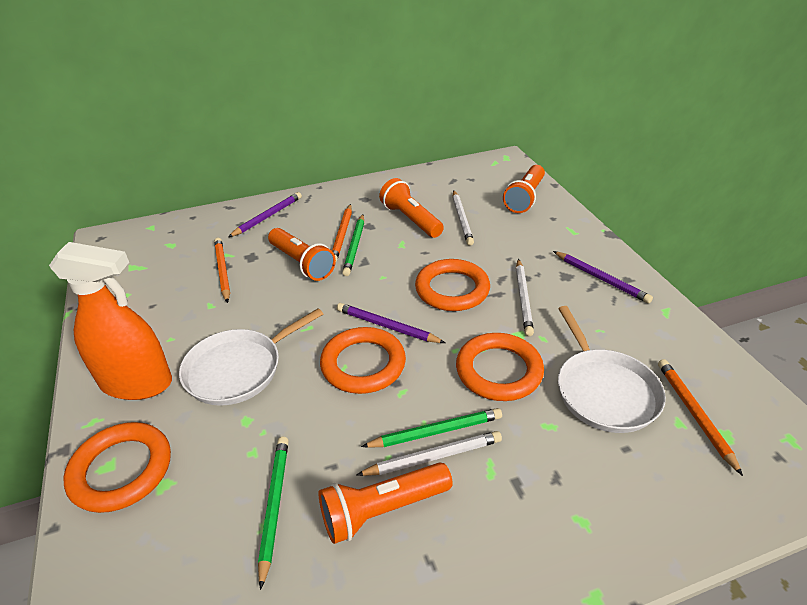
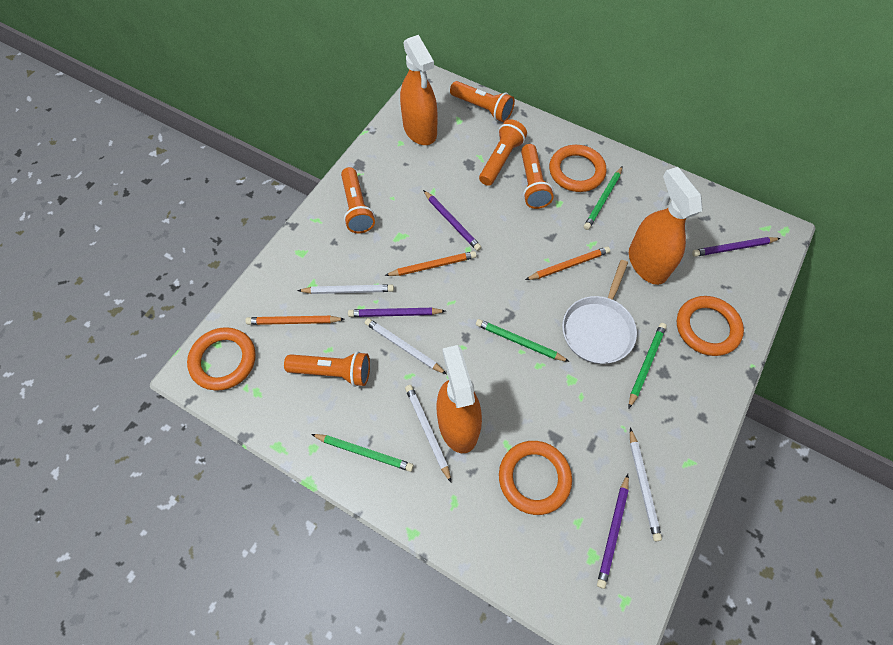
green pencil: 3 -> 4
orange flashlight: 4 -> 5
orange spray bottle: 1 -> 3
purple pencil: 3 -> 4
white pan: 2 -> 1
white pencil: 3 -> 4

